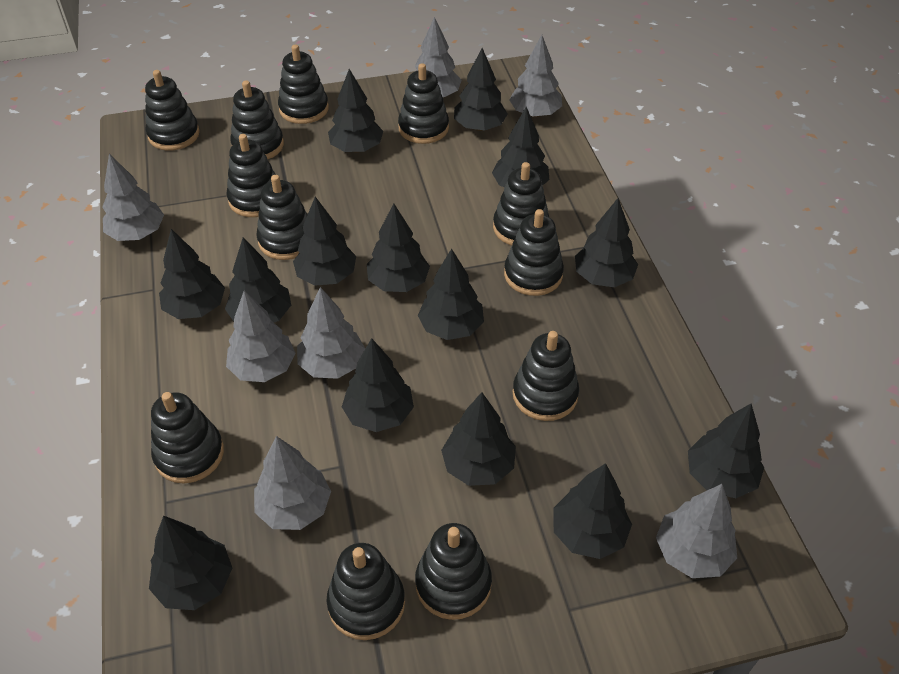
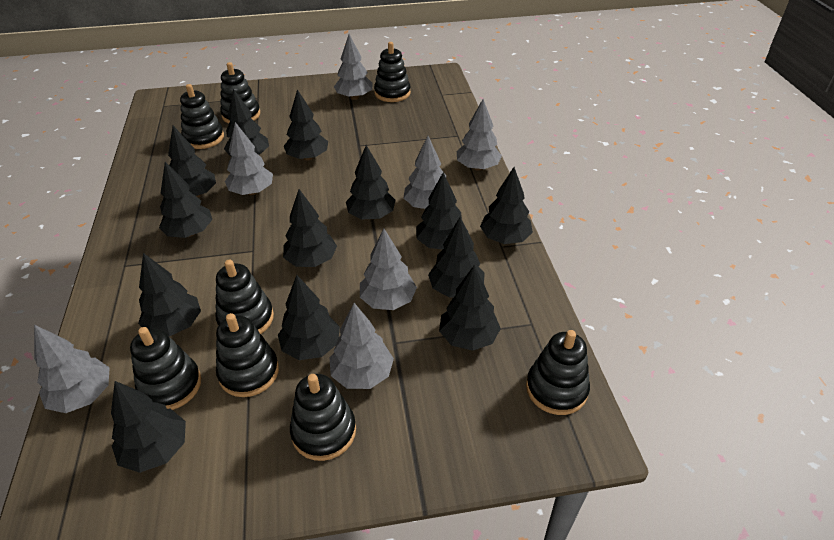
black stacking toy: 12 -> 8
black tree: 14 -> 13

